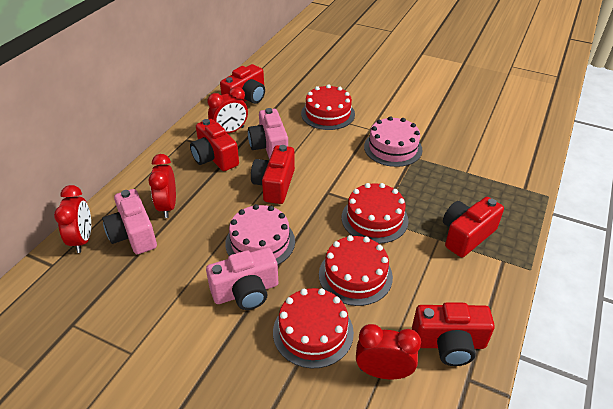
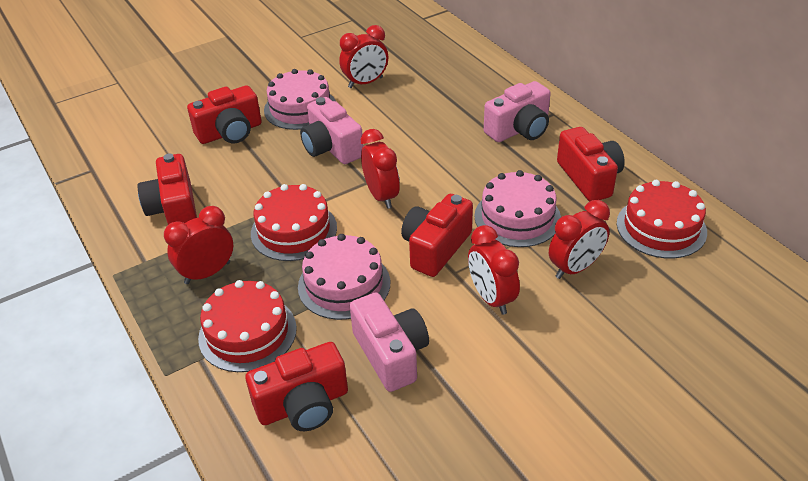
pink cake: 2 -> 3
red cake: 4 -> 3
red clock: 4 -> 5

